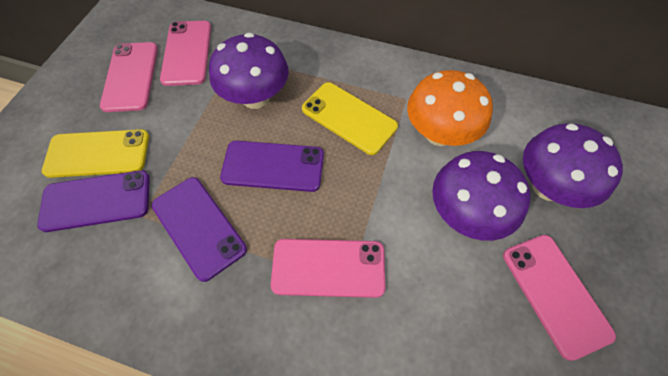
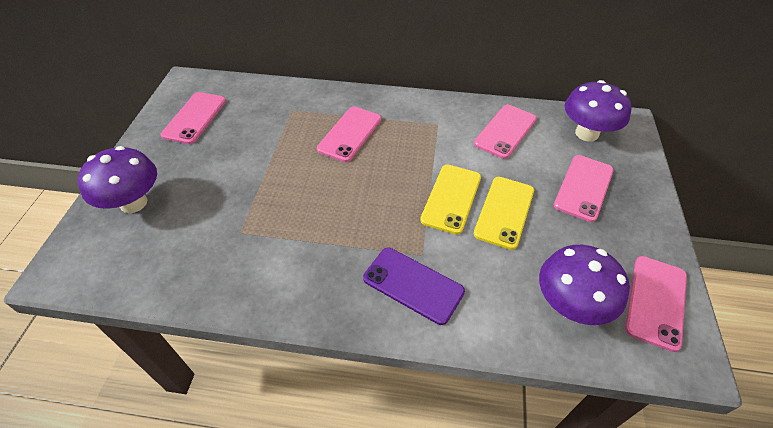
orange mushroom: 1 -> 0
pink phone: 4 -> 5
purple phone: 3 -> 1

